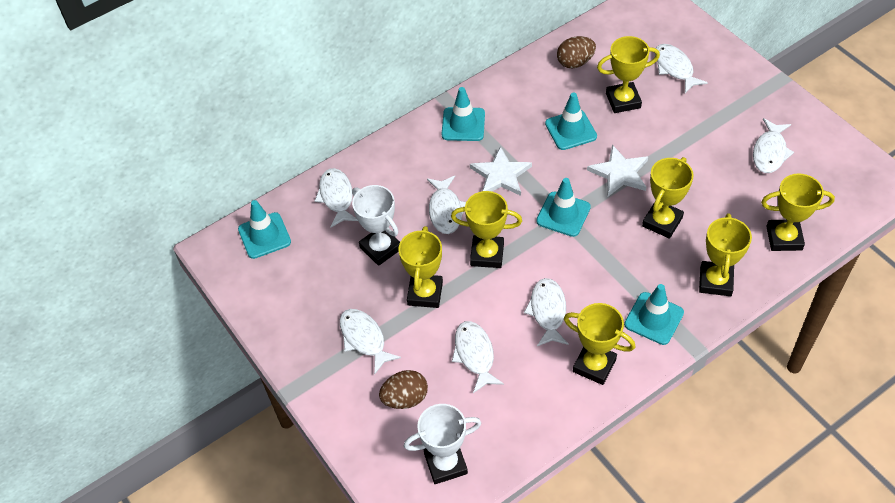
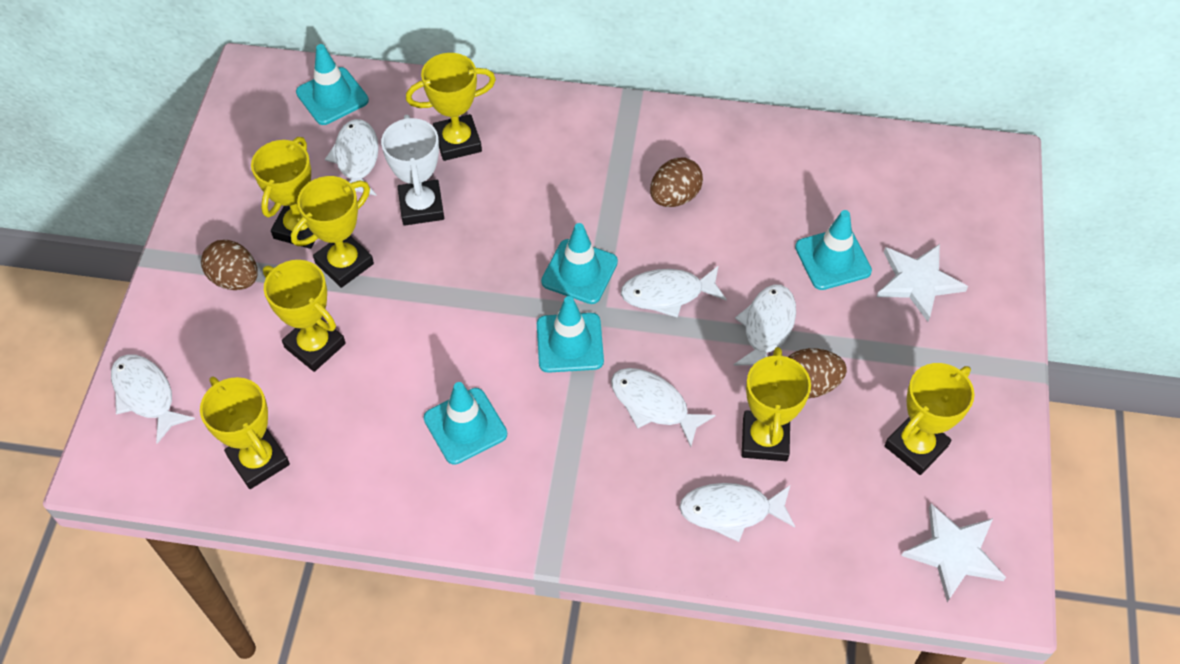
brown egg: 2 -> 3
white fish: 7 -> 6
white trophy: 2 -> 1

